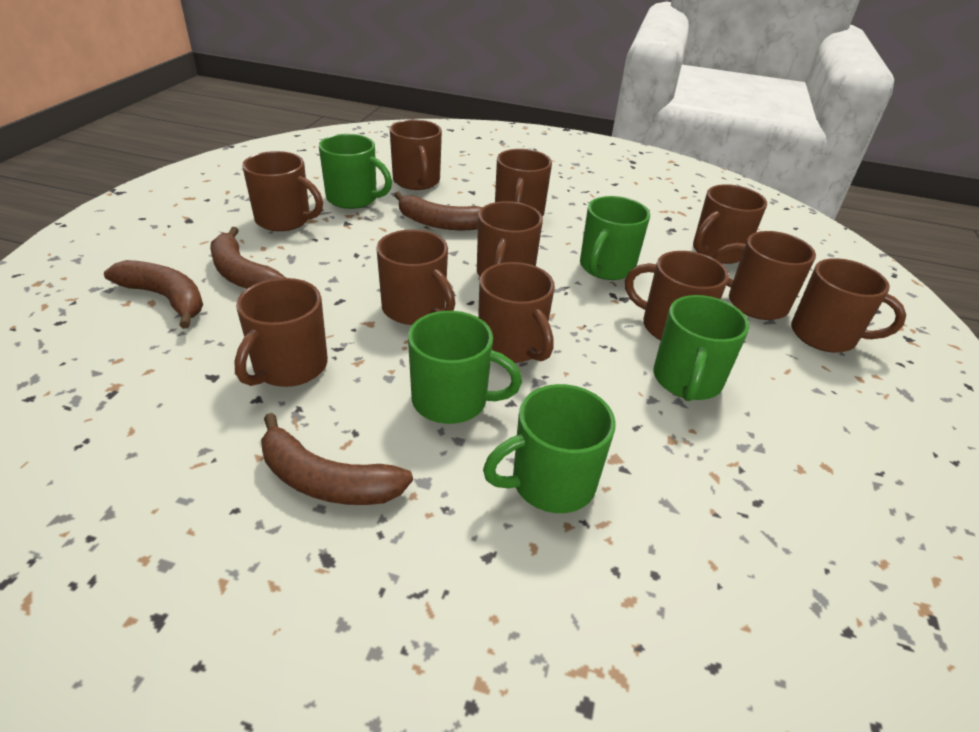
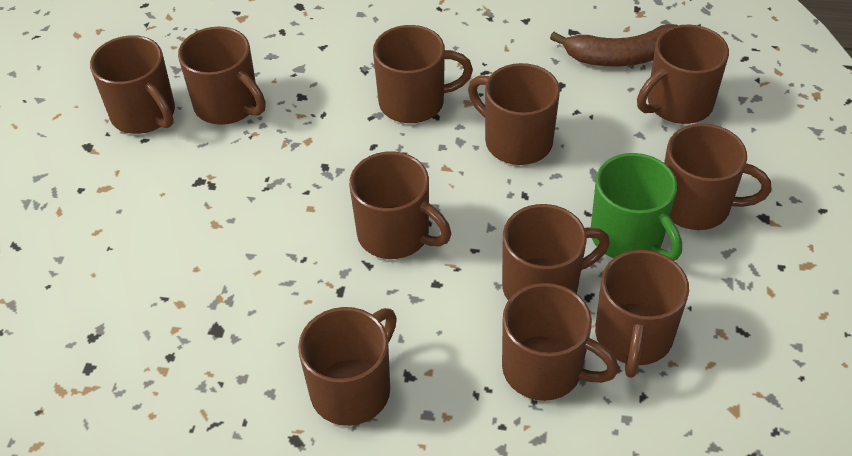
brown banana: 4 -> 1
green mug: 5 -> 1

